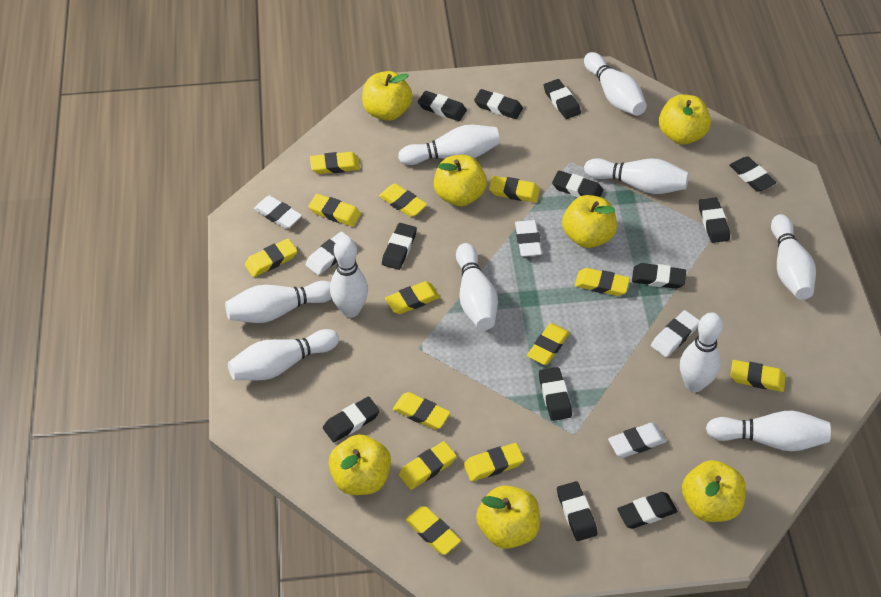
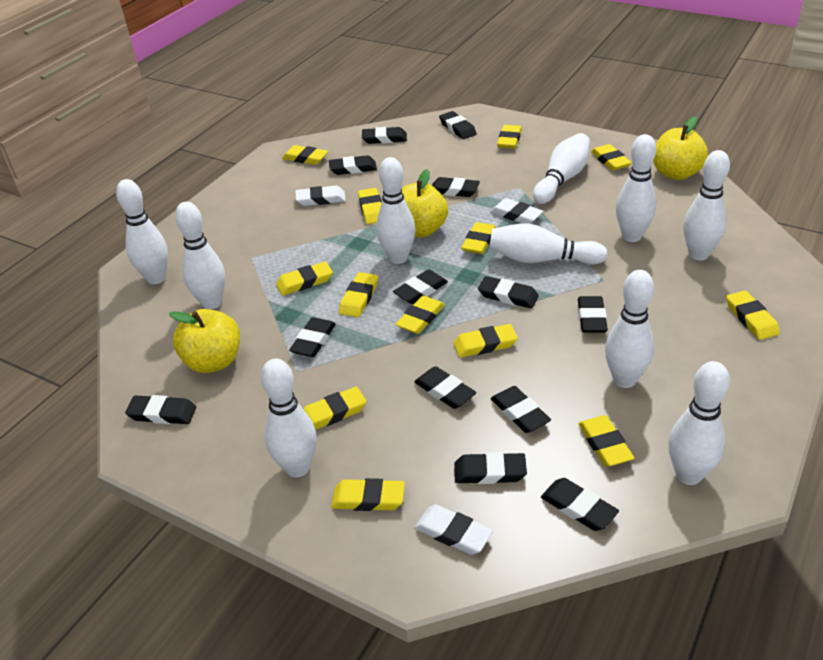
black eraser: 12 -> 13
white eraser: 5 -> 3
yellow apple: 7 -> 3

